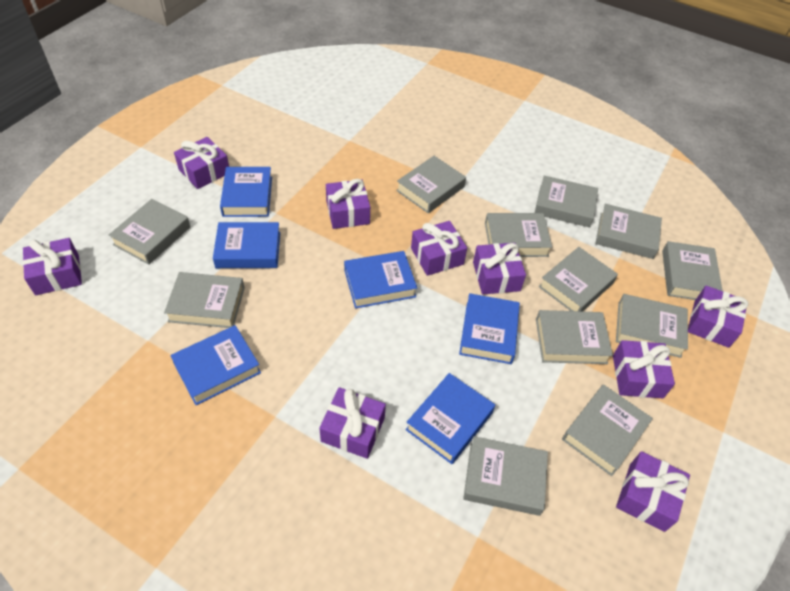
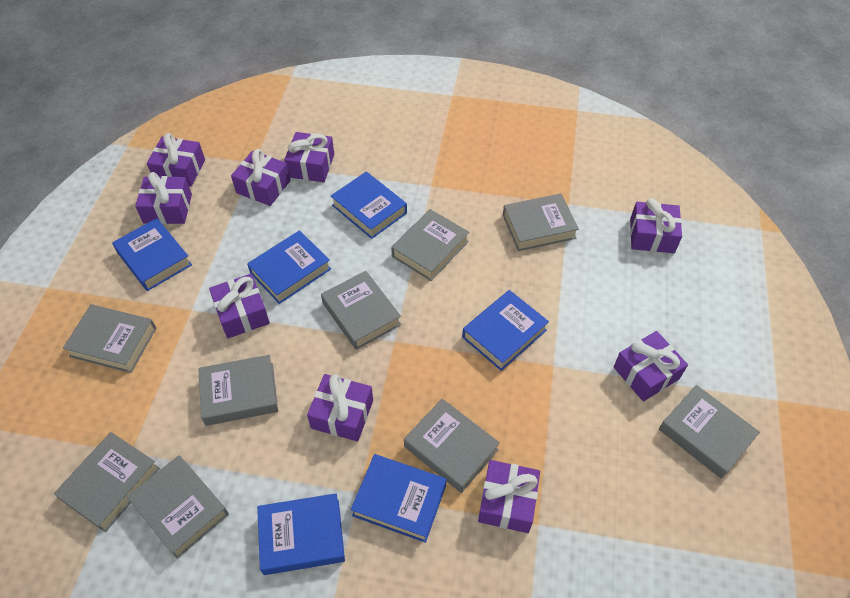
grey book: 12 -> 9

